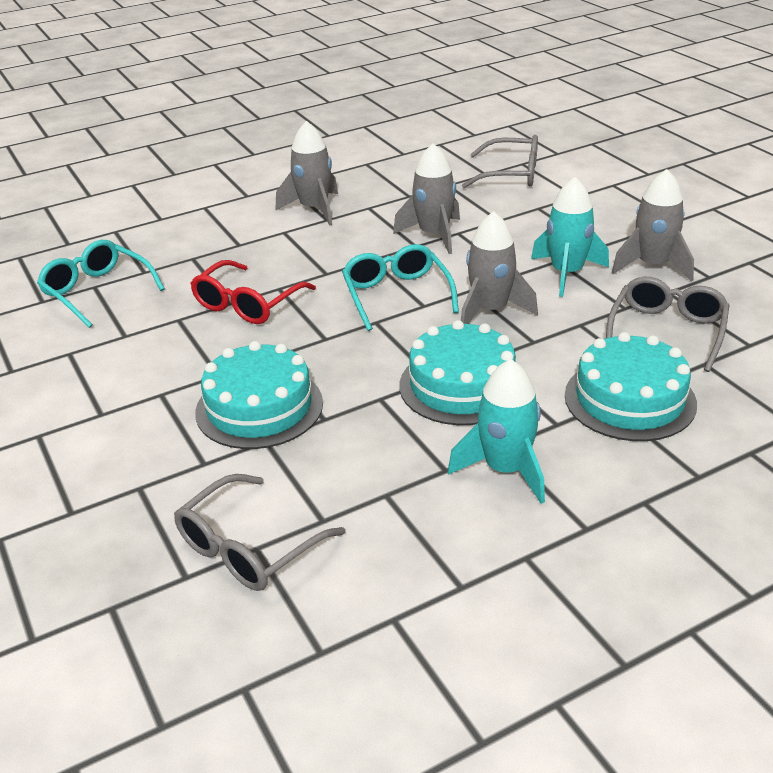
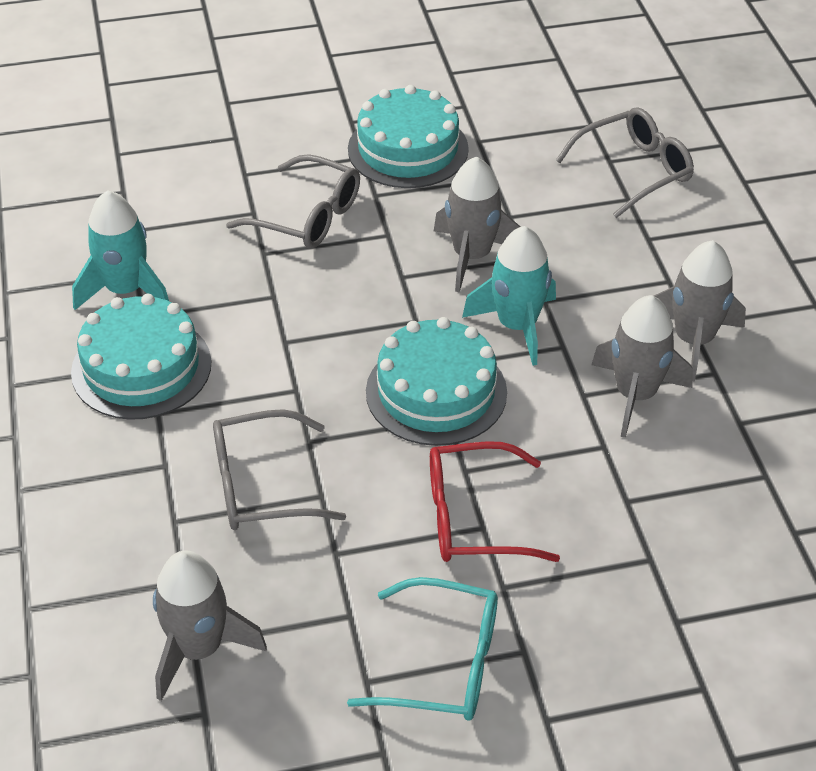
turquoise glasses: 2 -> 1

